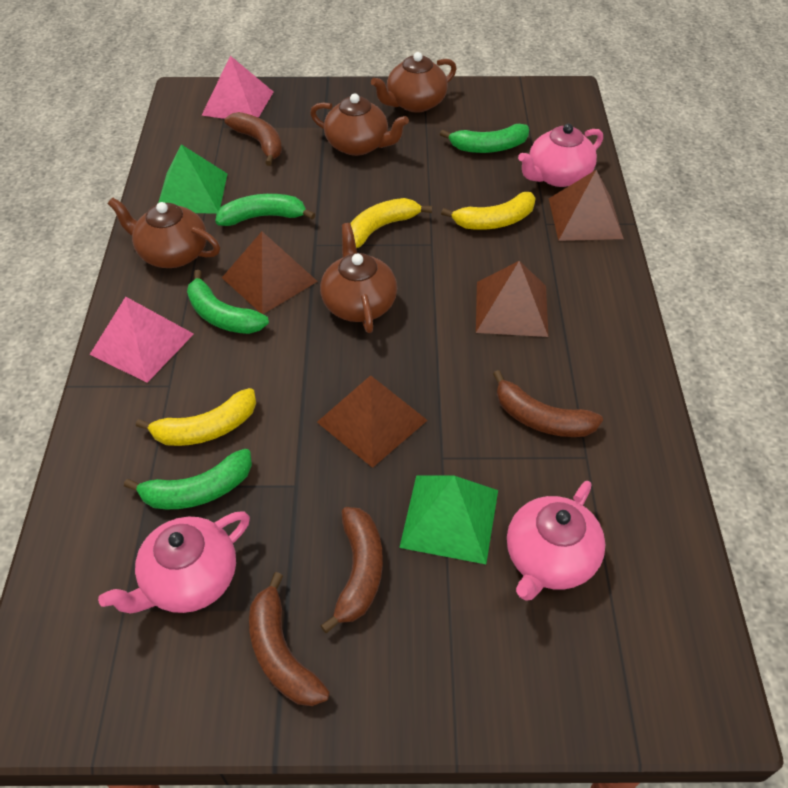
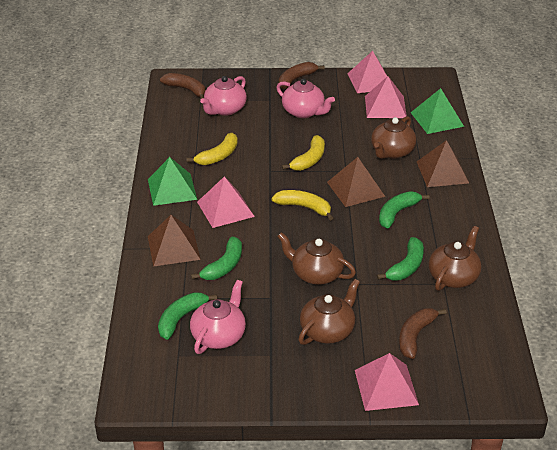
brown banana: 4 -> 3
brown pyramid: 4 -> 3
pink pyramid: 2 -> 4

